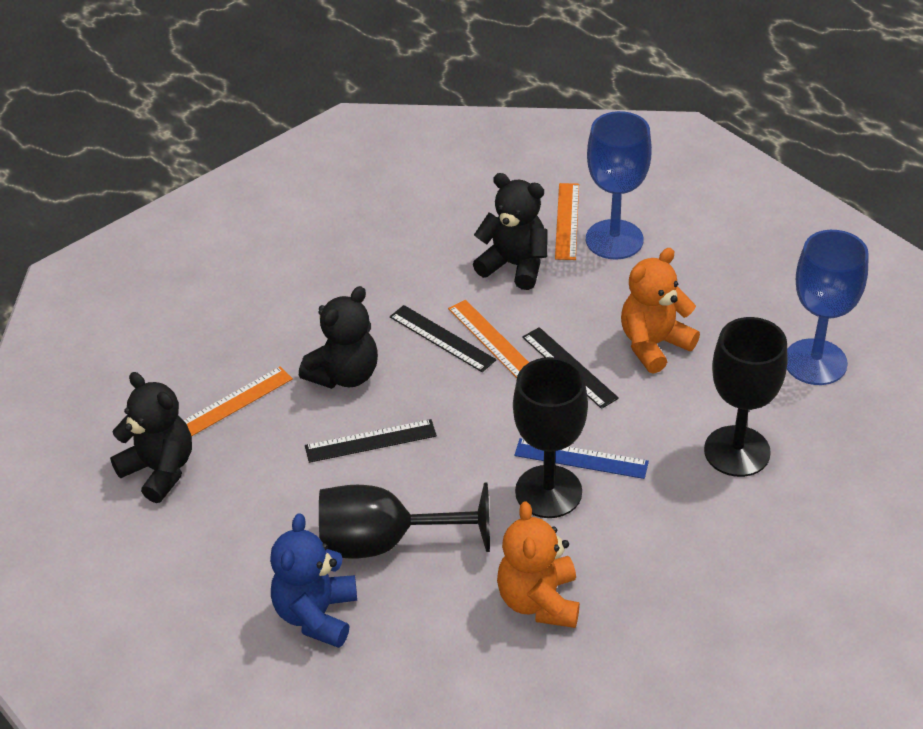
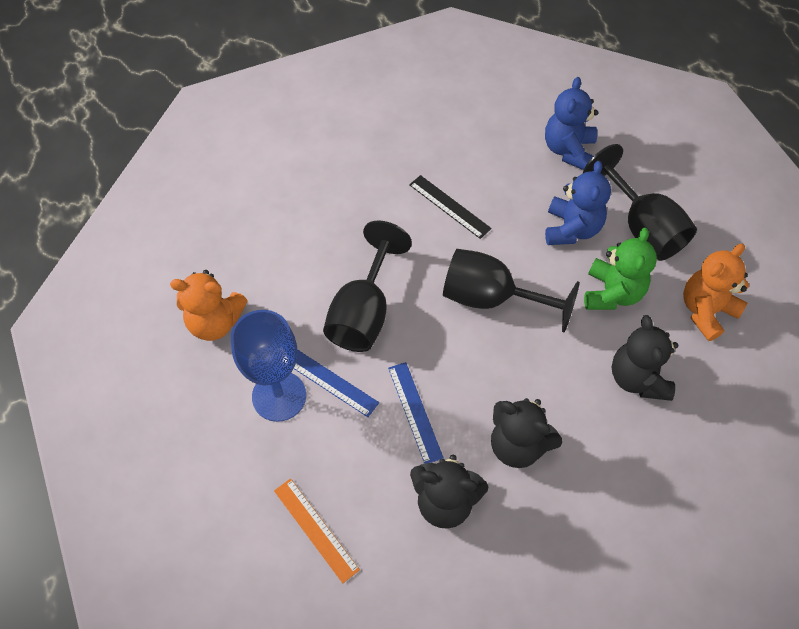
black ruler: 3 -> 1
blue goblet: 2 -> 1
blue ruler: 1 -> 2
blue teddy bear: 1 -> 2
green teddy bear: 0 -> 1
orange ruler: 3 -> 1

